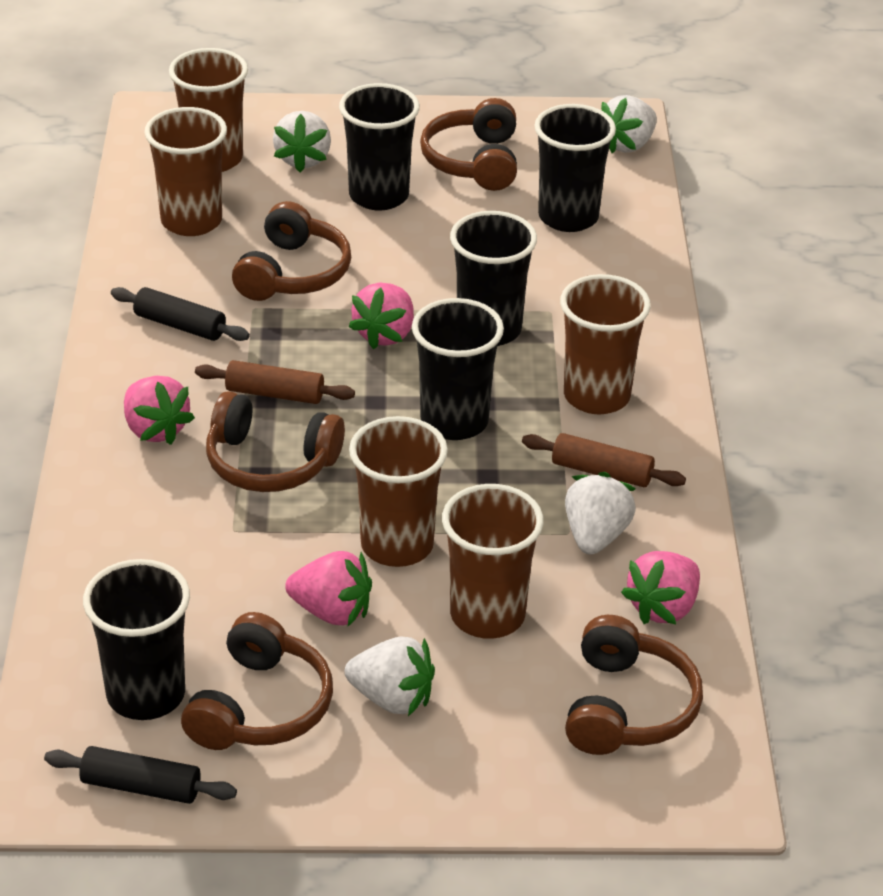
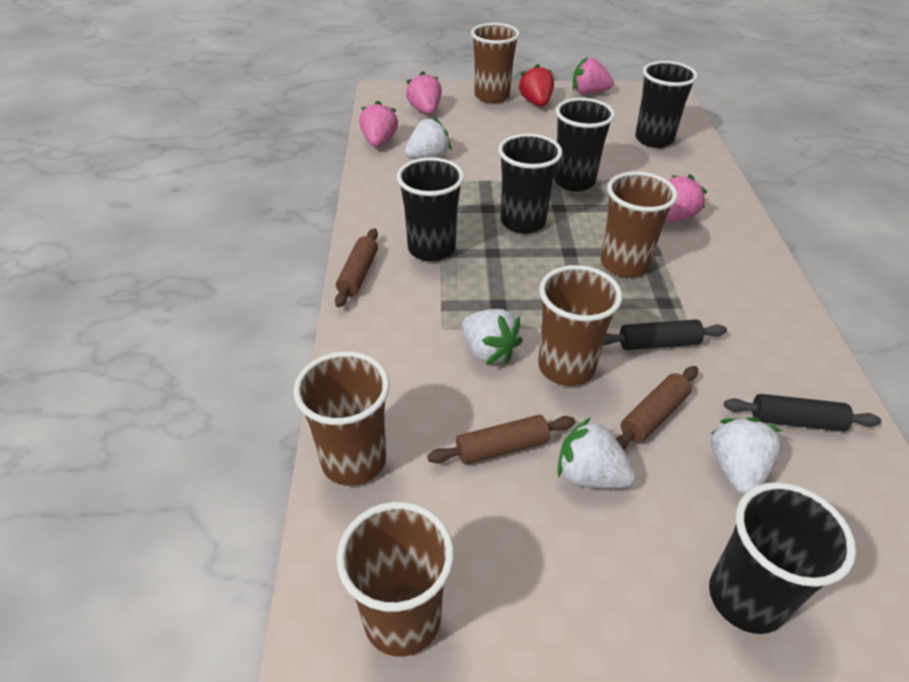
brown headphones: 5 -> 0
brown rolling pin: 2 -> 3
red strawberry: 0 -> 1

